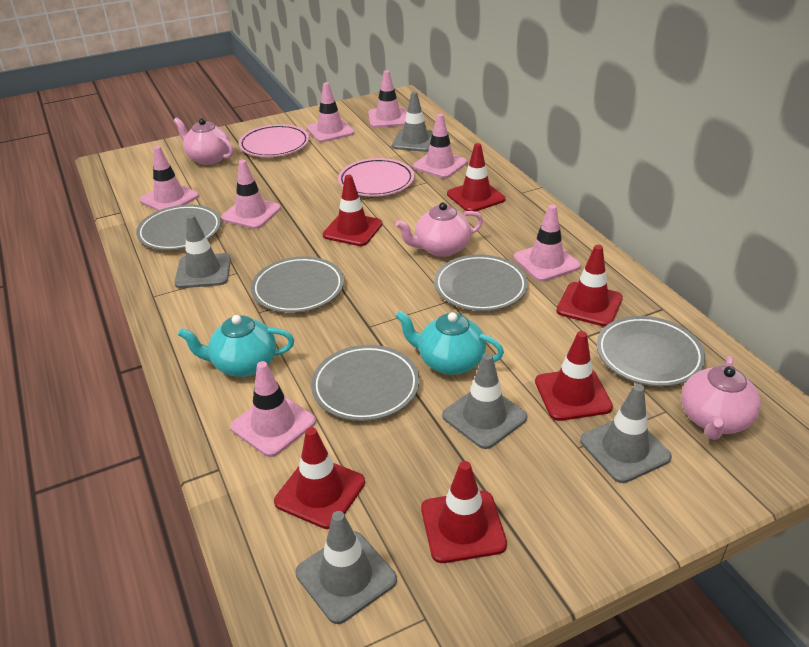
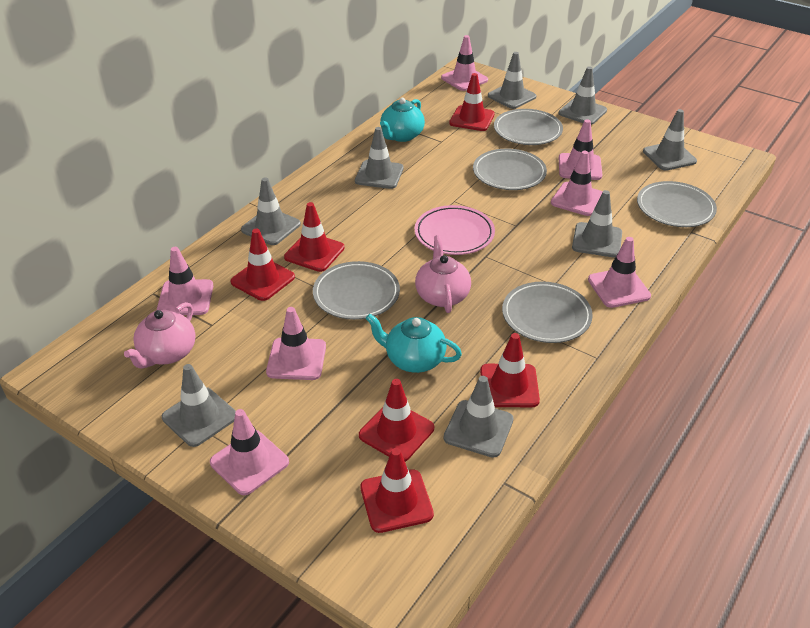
grey traffic cone: 5 -> 8
pink plate: 2 -> 1
pink teapot: 3 -> 2

